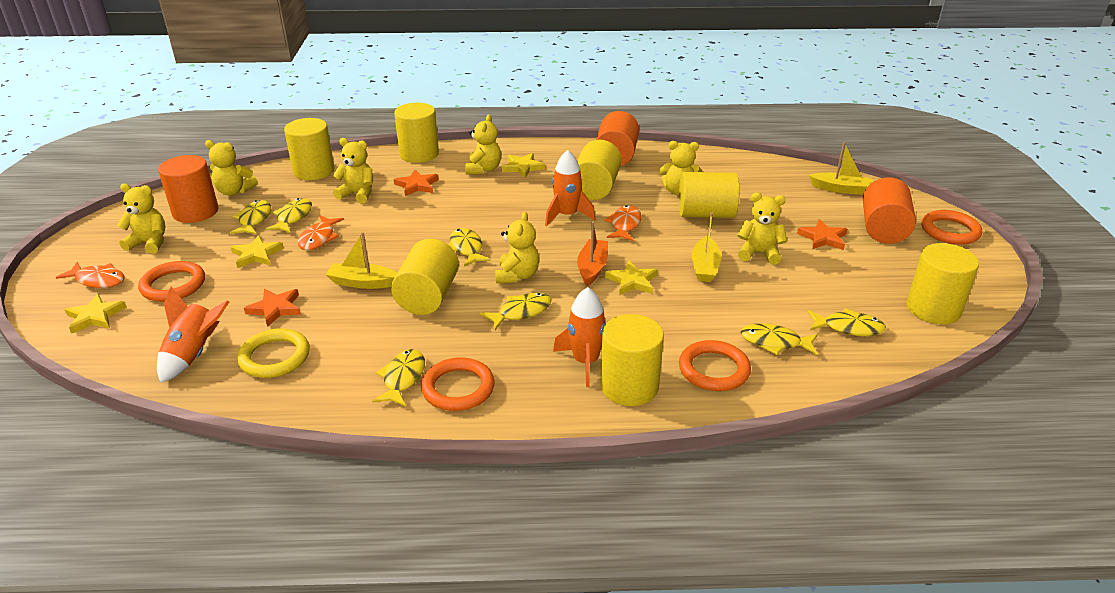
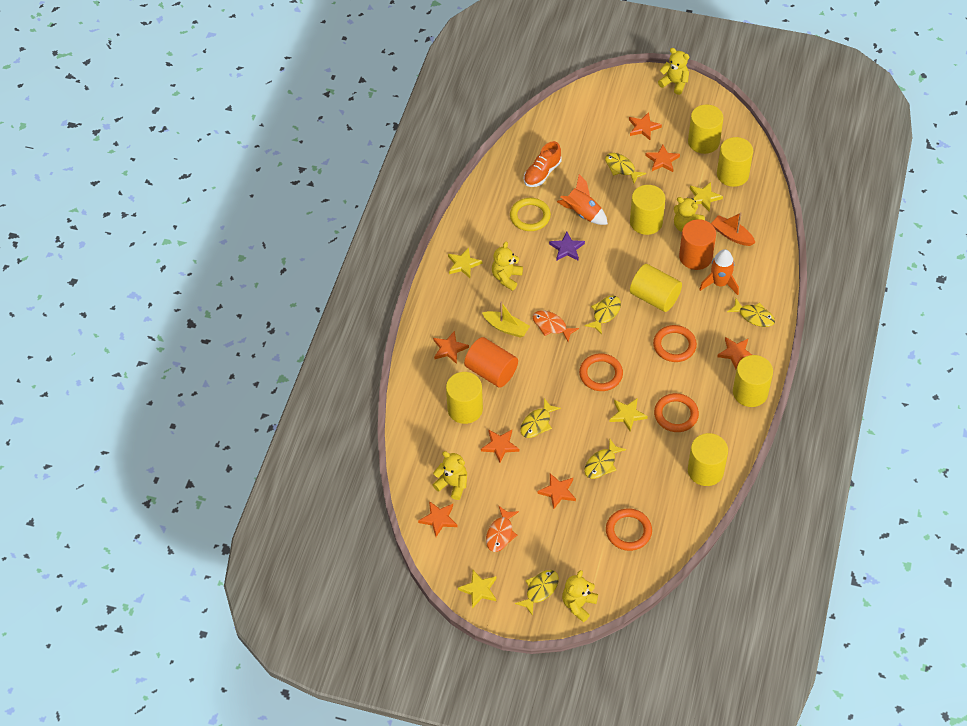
orange cylinder: 3 -> 2
orange fish: 3 -> 2
orange rocket: 3 -> 2
orange shoe: 0 -> 1
orange star: 3 -> 7
purple star: 0 -> 1
yellow boat: 3 -> 1
yellow fish: 7 -> 6
yellow teddy bear: 7 -> 5

